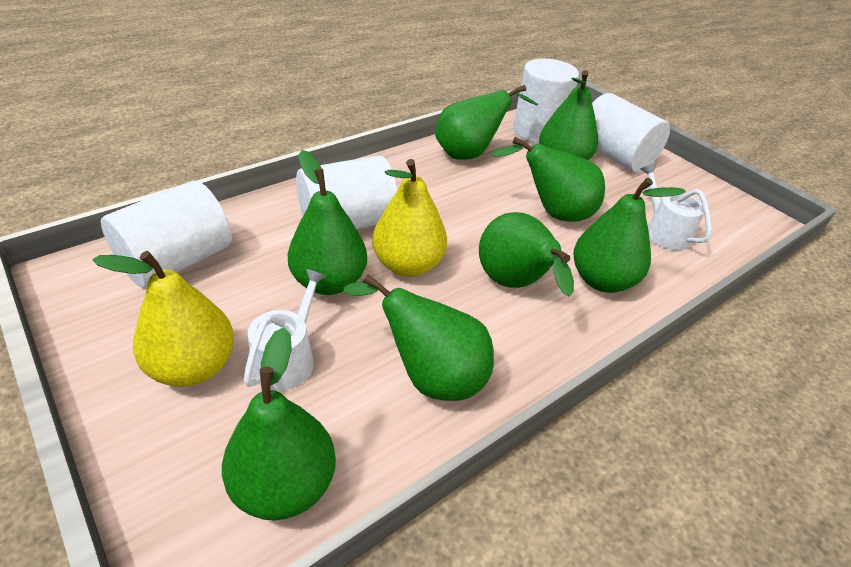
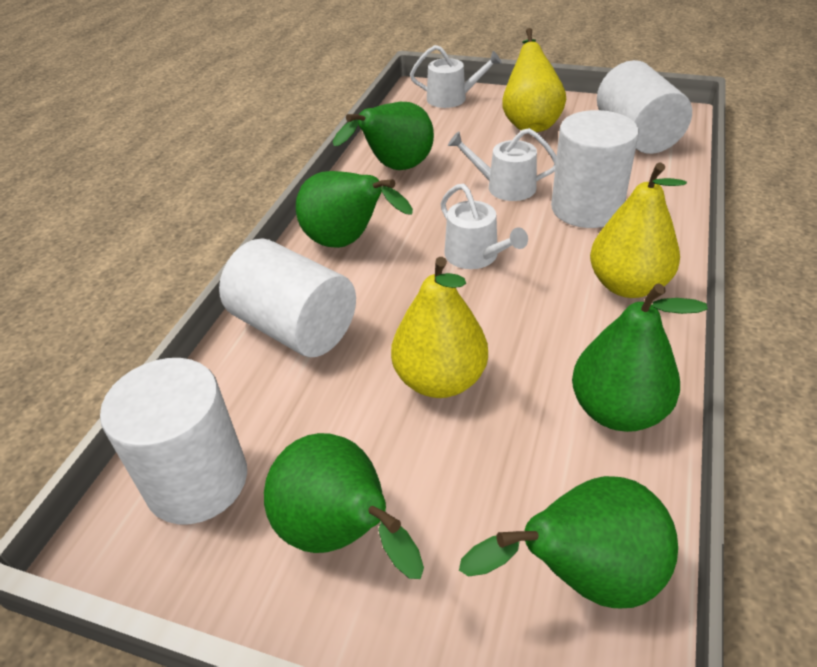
green pear: 8 -> 5
white watering can: 2 -> 3
yellow pear: 2 -> 3

